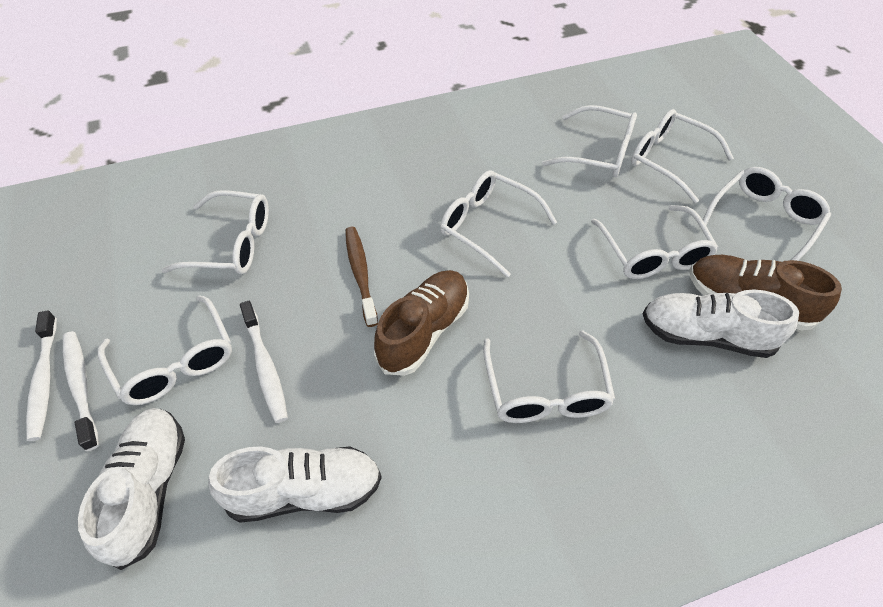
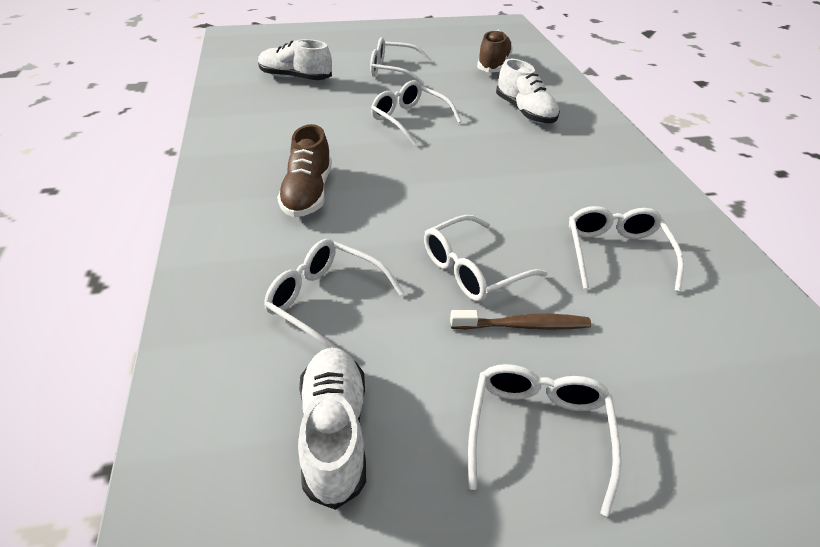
white glasses: 8 -> 6
white toothbrush: 3 -> 0

